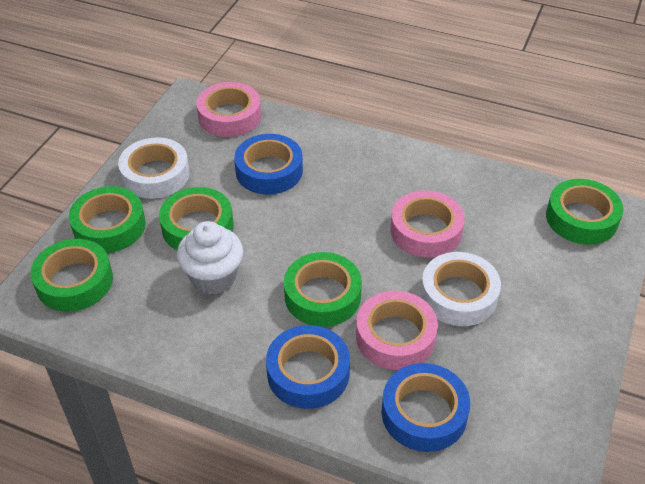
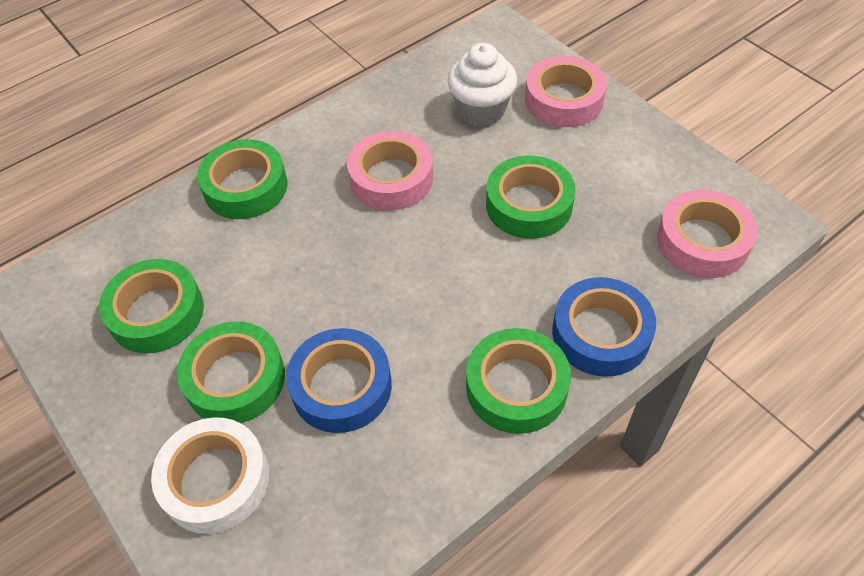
blue tape: 3 -> 2
white tape: 2 -> 1

